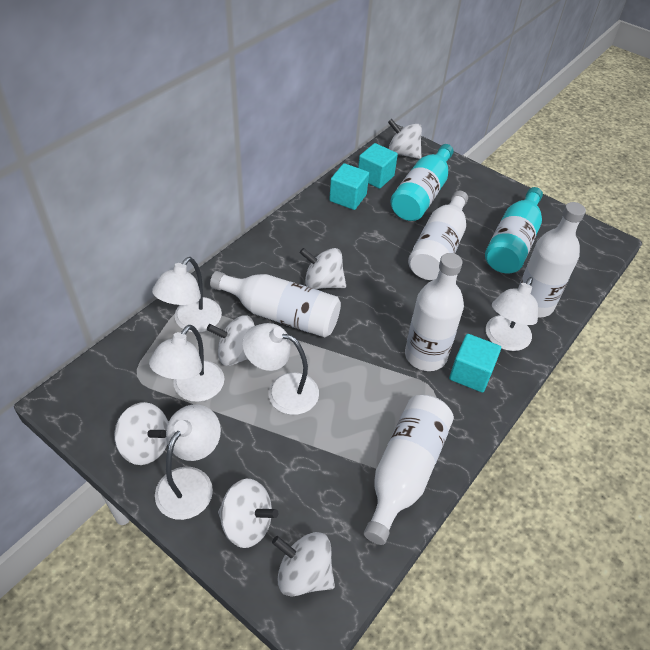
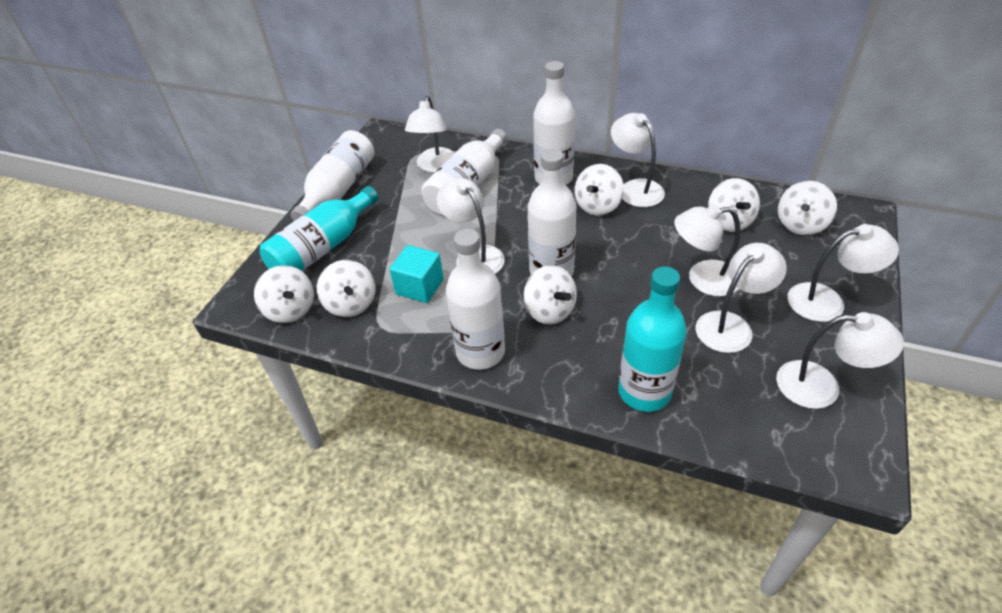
turquoise cube: 3 -> 1
white lamp: 5 -> 7

